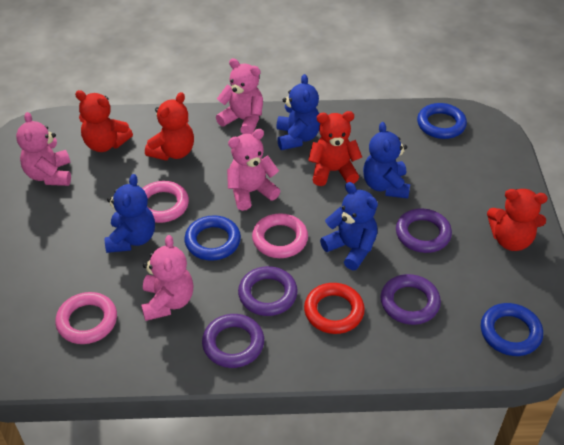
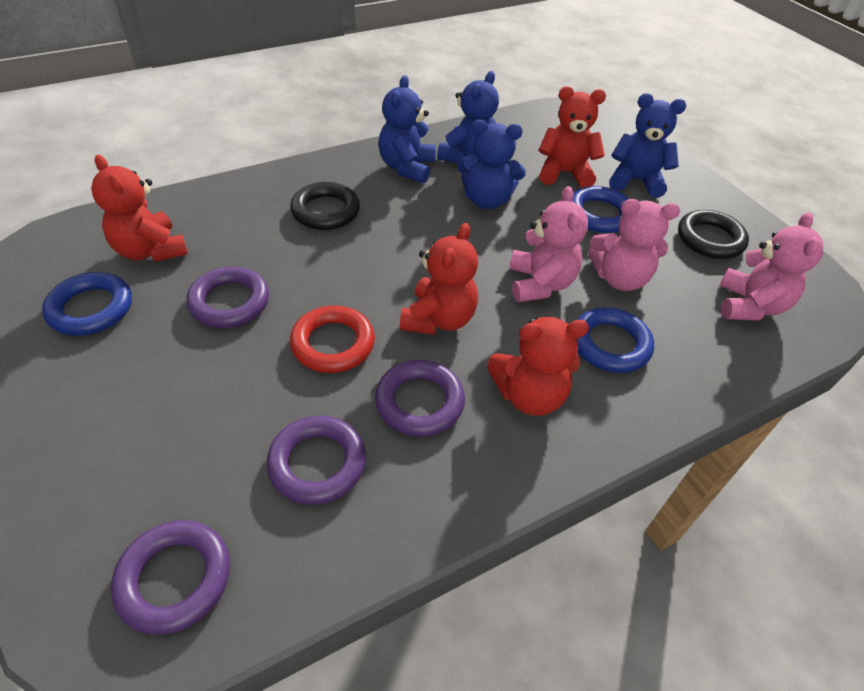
black ring: 0 -> 2
pink ring: 3 -> 0
pink teddy bear: 4 -> 3

